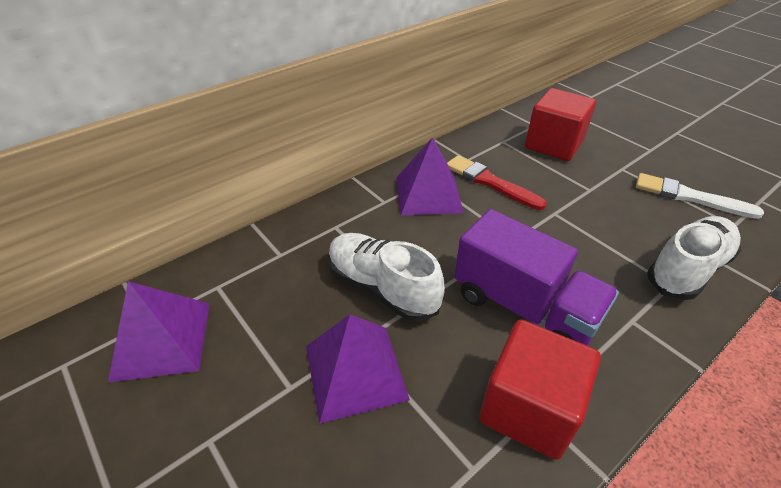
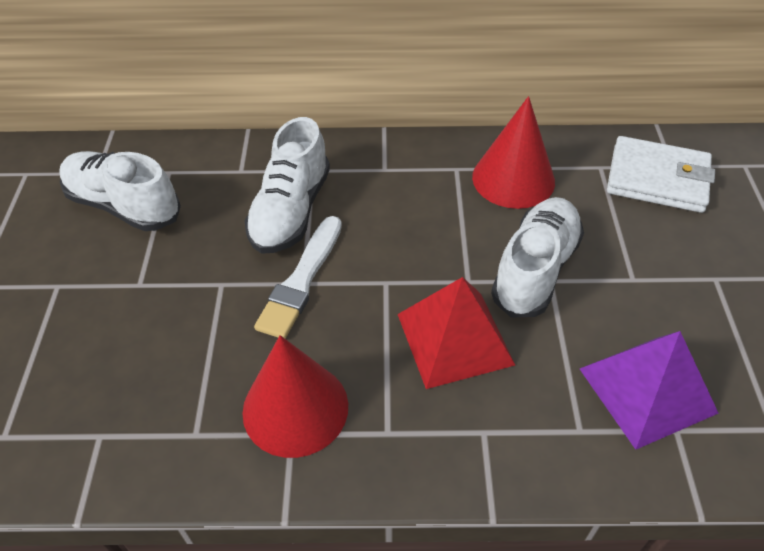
purple pyramid: 3 -> 1
purple truck: 1 -> 0
red brush: 1 -> 0
red cone: 0 -> 2
red cube: 2 -> 0
red pyramid: 0 -> 1
white shoe: 2 -> 3
white wallet: 0 -> 1

